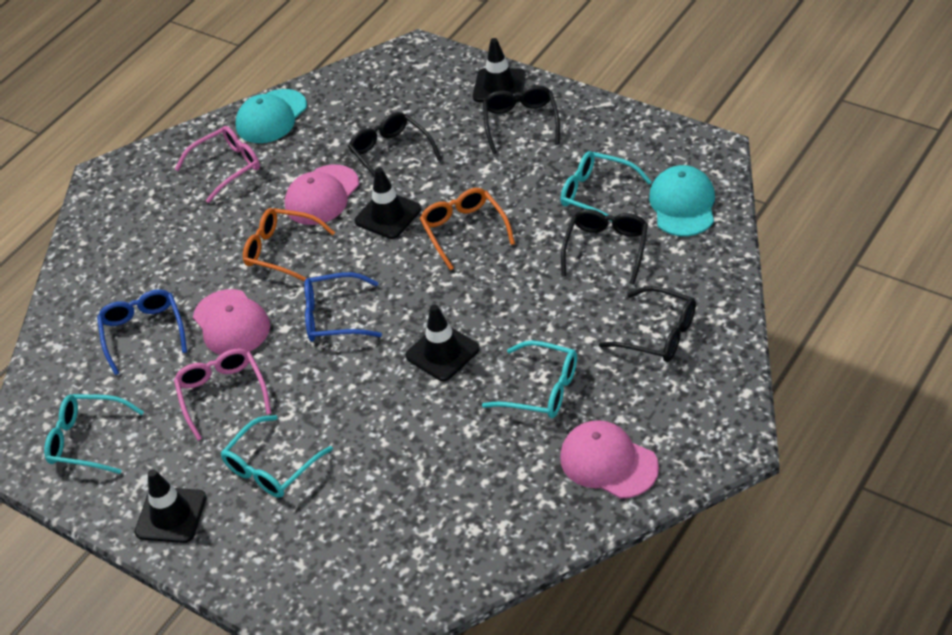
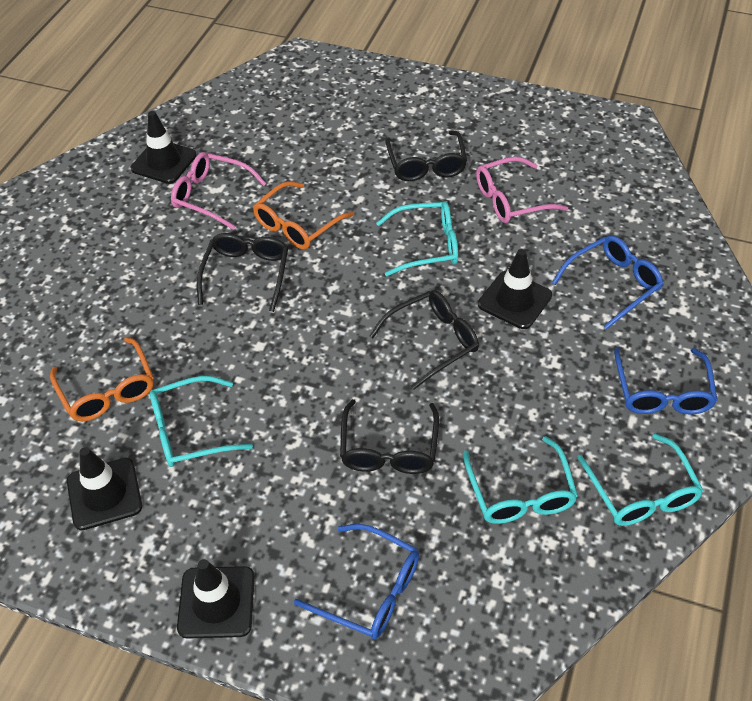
blue glasses: 2 -> 3
pink cap: 3 -> 0
turquoise cap: 2 -> 0

